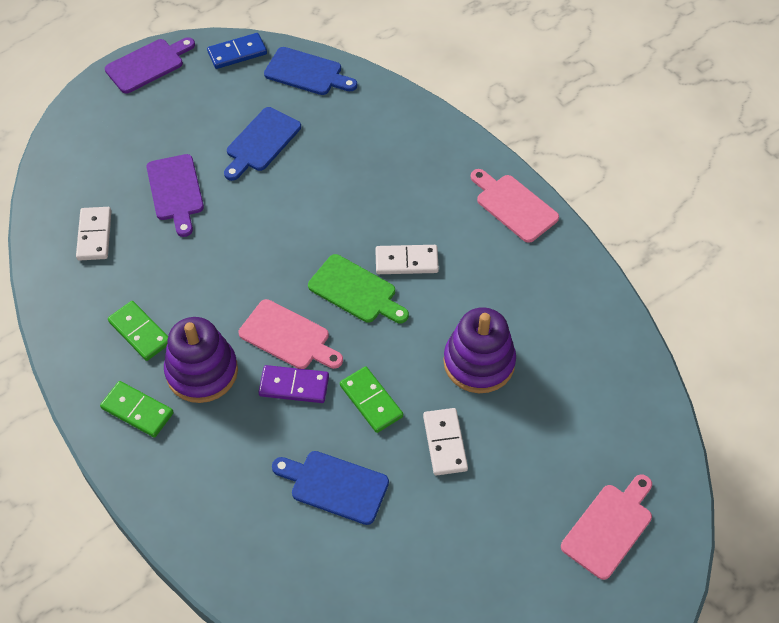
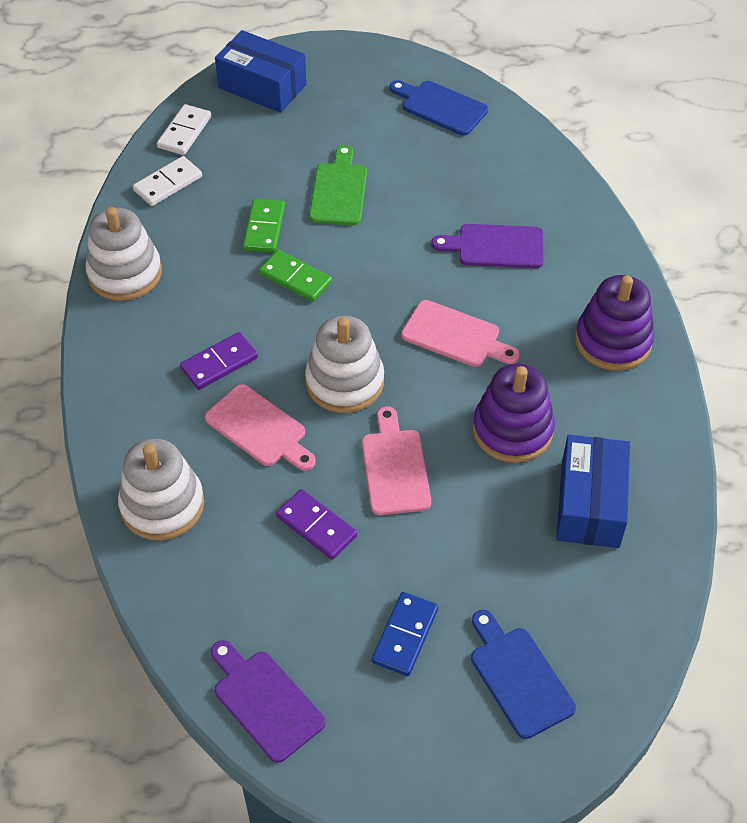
blue box: 0 -> 2
blue cutting board: 3 -> 2
green domino: 3 -> 2
purple domino: 1 -> 2
white domino: 3 -> 2
white stacking toy: 0 -> 3

